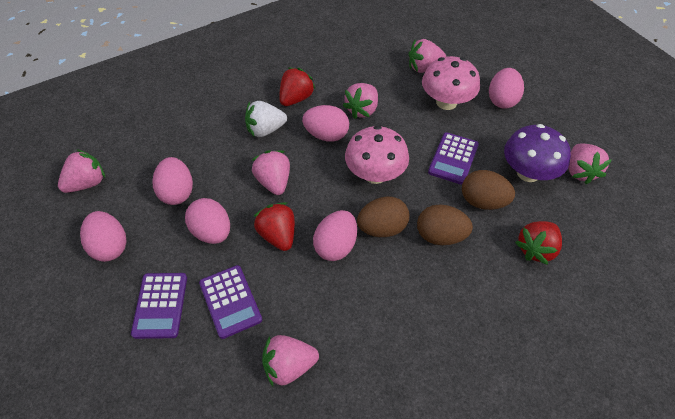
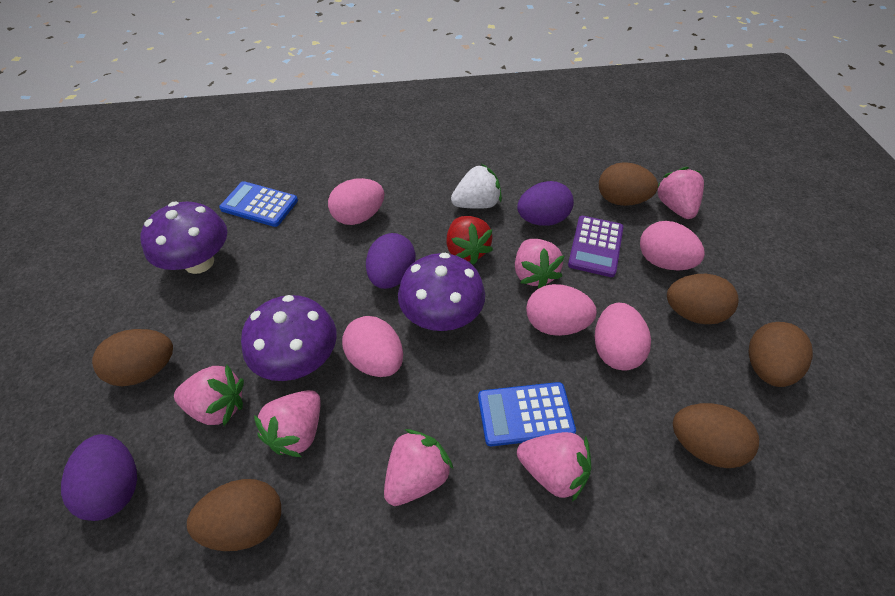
blue calculator: 0 -> 2
brown egg: 3 -> 6
pink egg: 6 -> 5
pink mushroom: 2 -> 0
purple calculator: 3 -> 1
purple egg: 0 -> 3
purple mushroom: 1 -> 3
red strawberry: 3 -> 1

